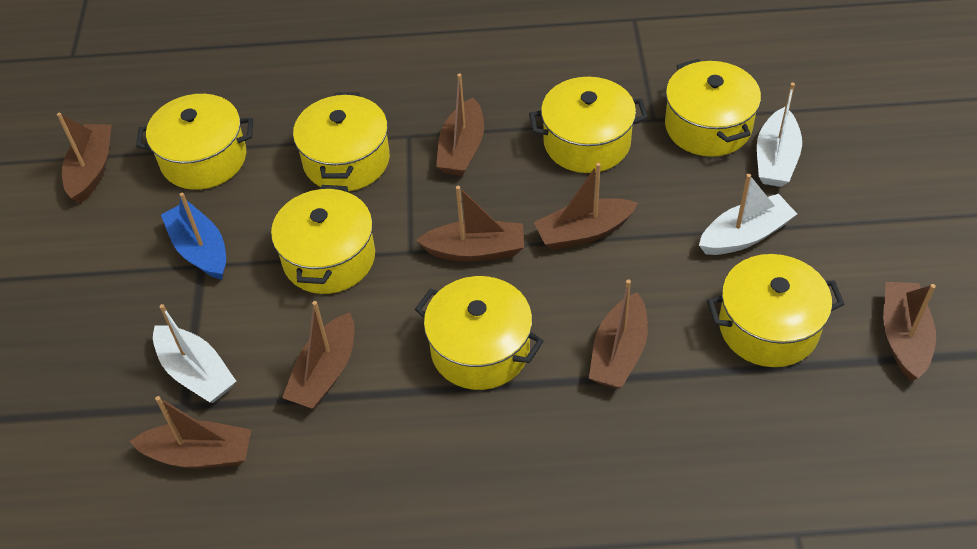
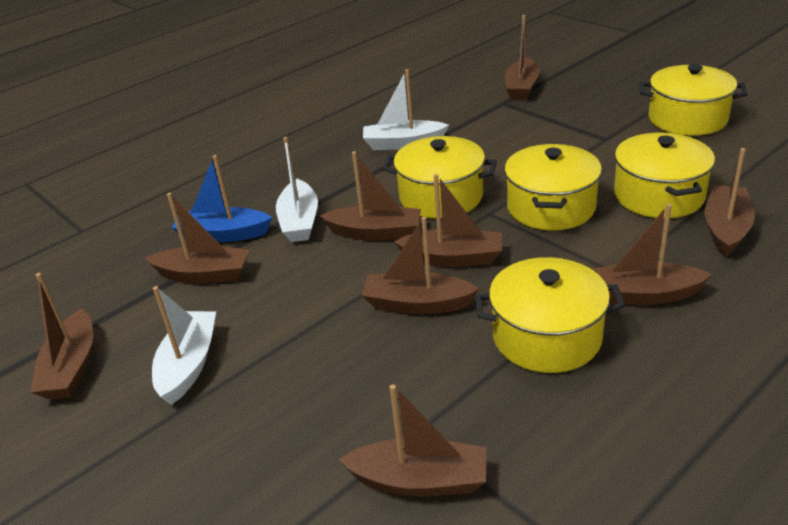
brown boat: 8 -> 9
yellow pot: 7 -> 5

